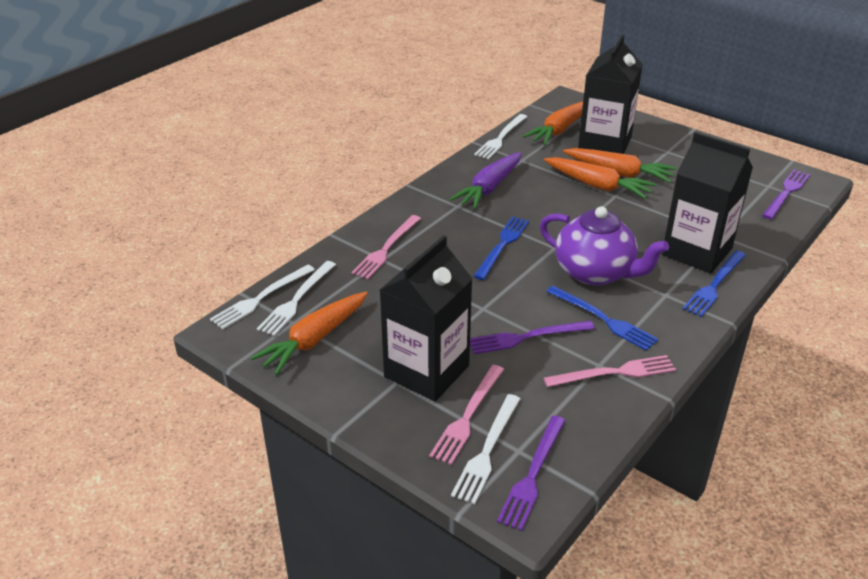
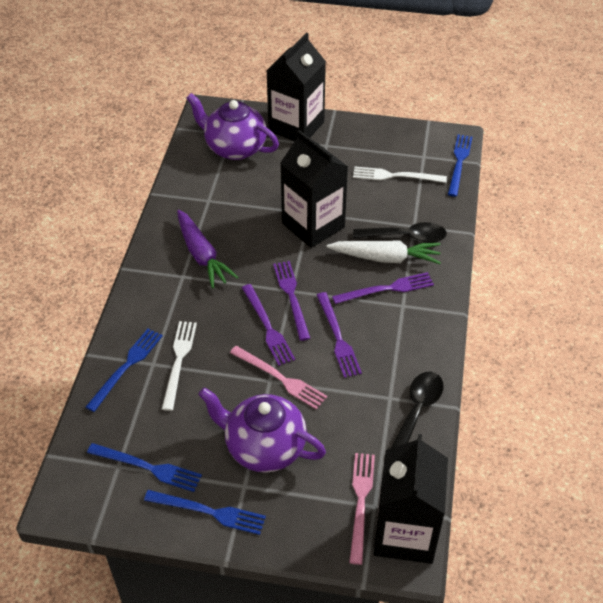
black spoon: 0 -> 2
blue fork: 3 -> 4
orange carrot: 4 -> 0
pink fork: 3 -> 2
purple fork: 3 -> 4
purple teapot: 1 -> 2
white carrot: 0 -> 1
white fork: 4 -> 2

